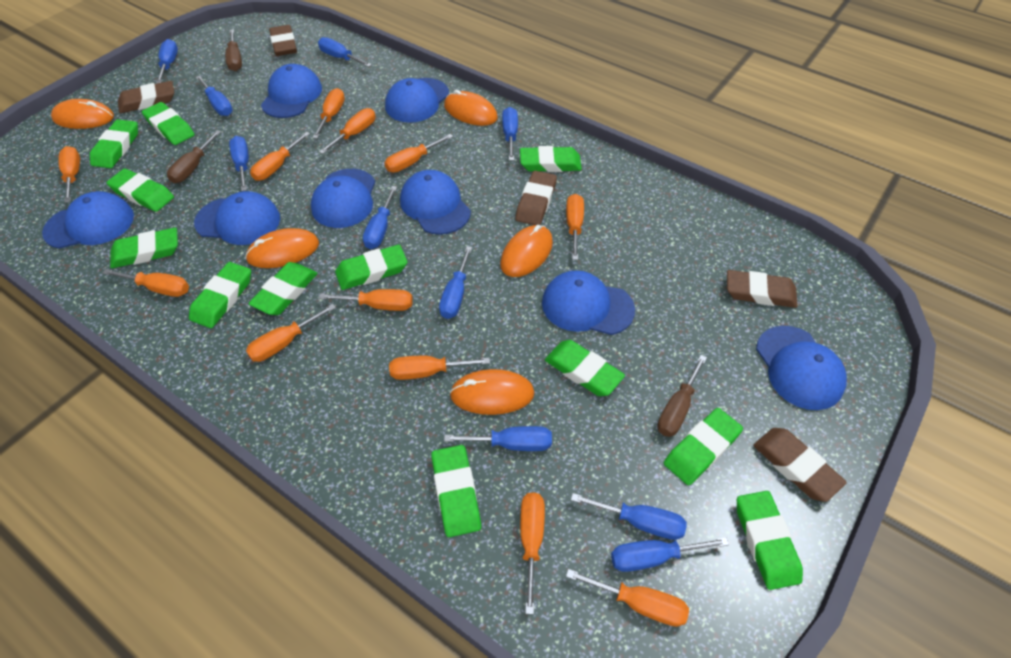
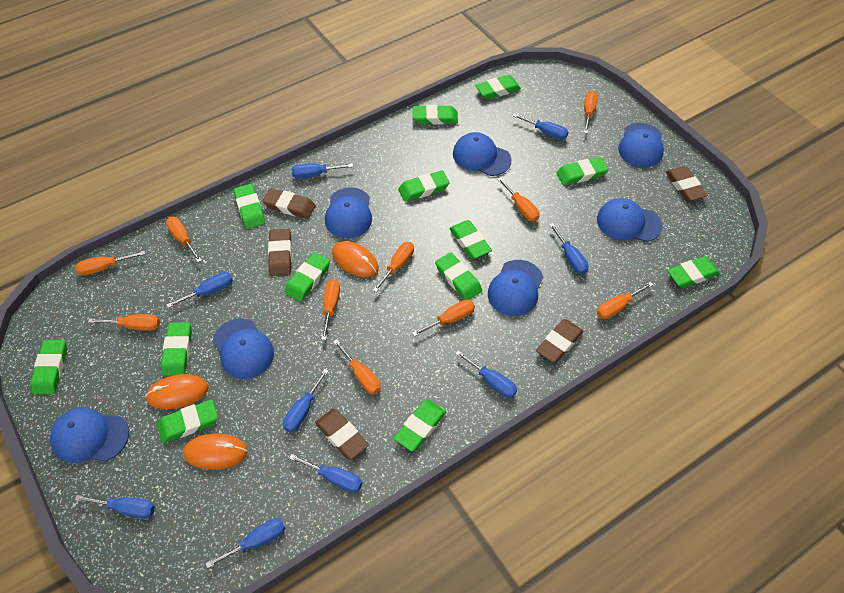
blue cap: 8 -> 7
blue screwdriver: 10 -> 9
brown screwdriver: 3 -> 0
green eraser: 12 -> 13
orange mouse: 5 -> 3
orange screwdriver: 12 -> 10

